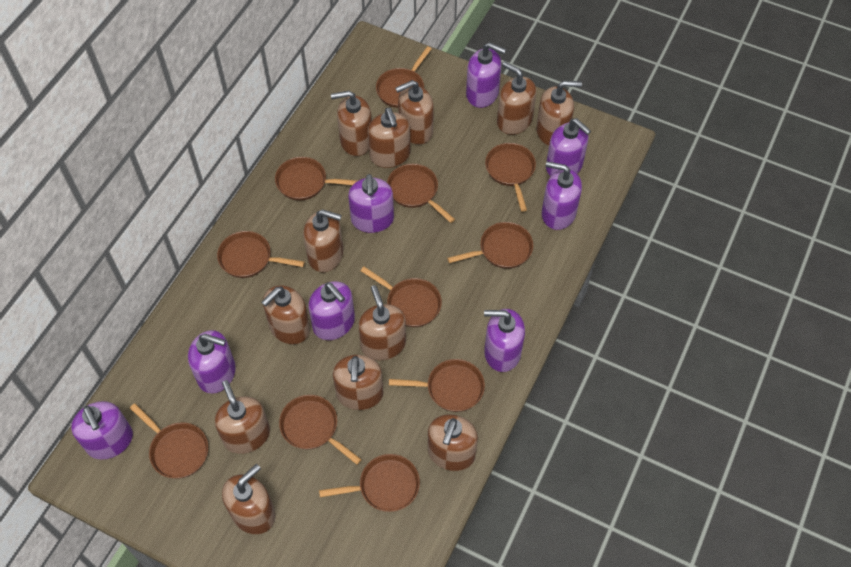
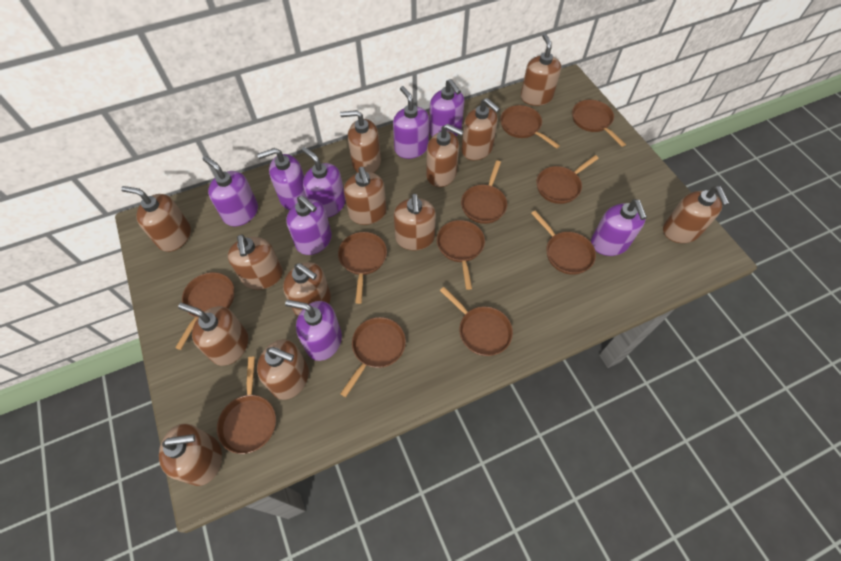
brown soap dispenser: 12 -> 13

